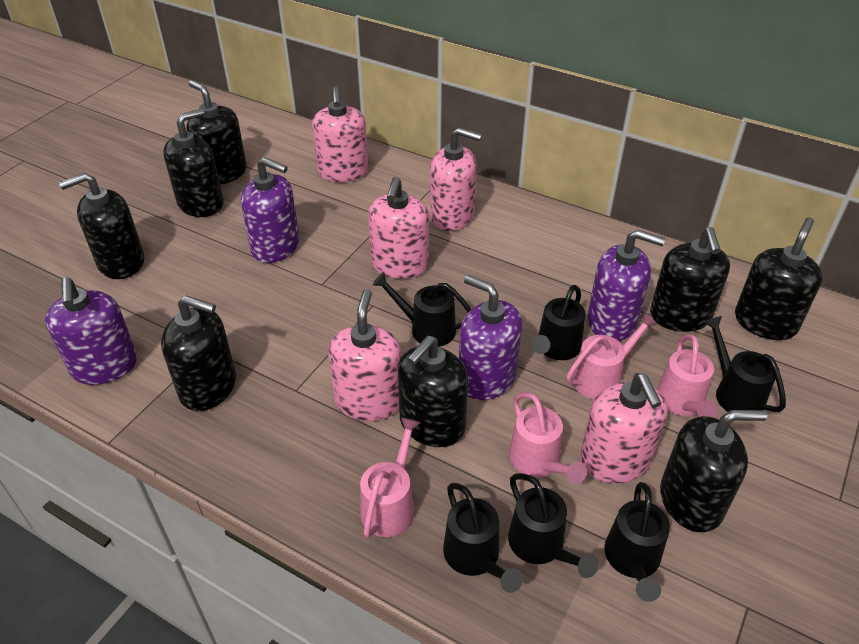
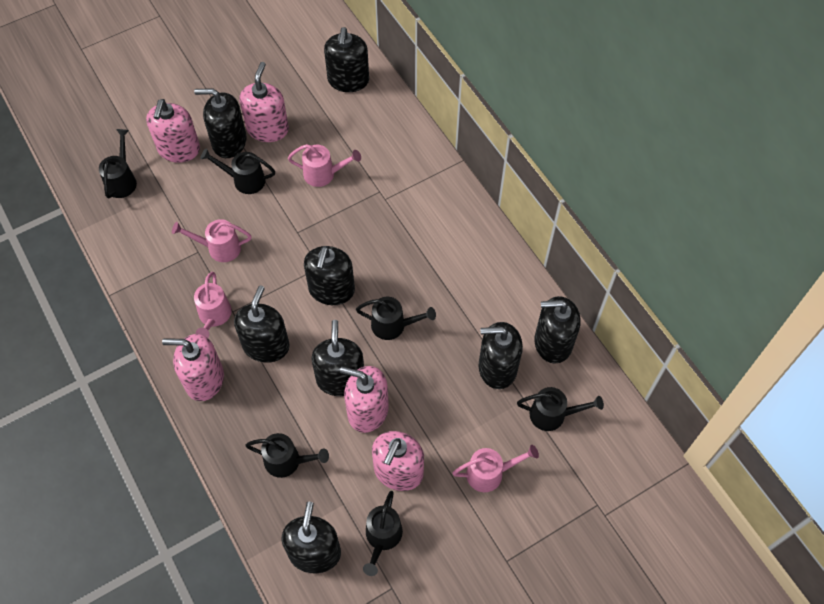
purple soap dispenser: 4 -> 0

